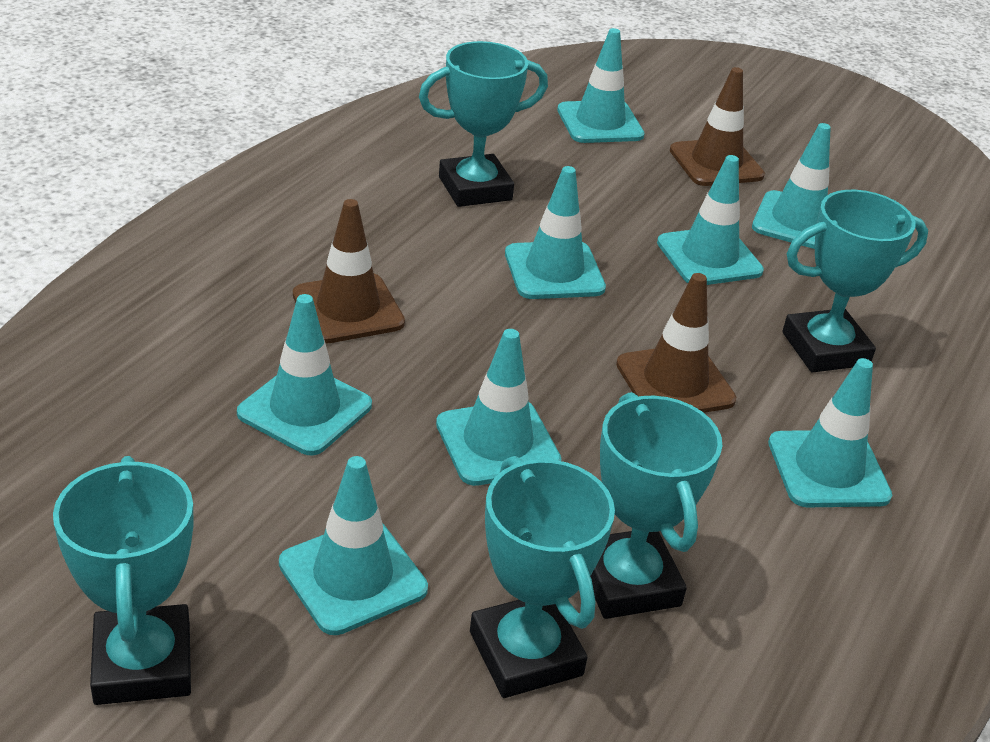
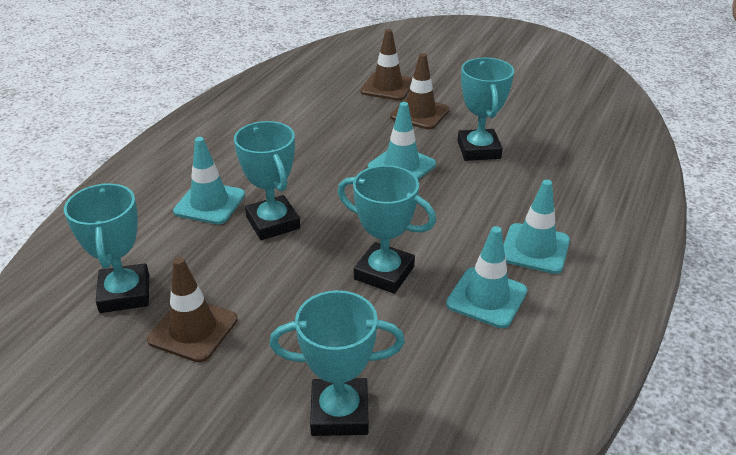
turquoise traffic cone: 8 -> 4

